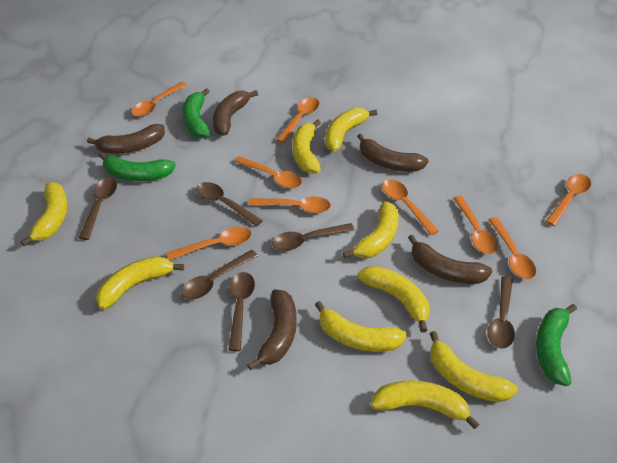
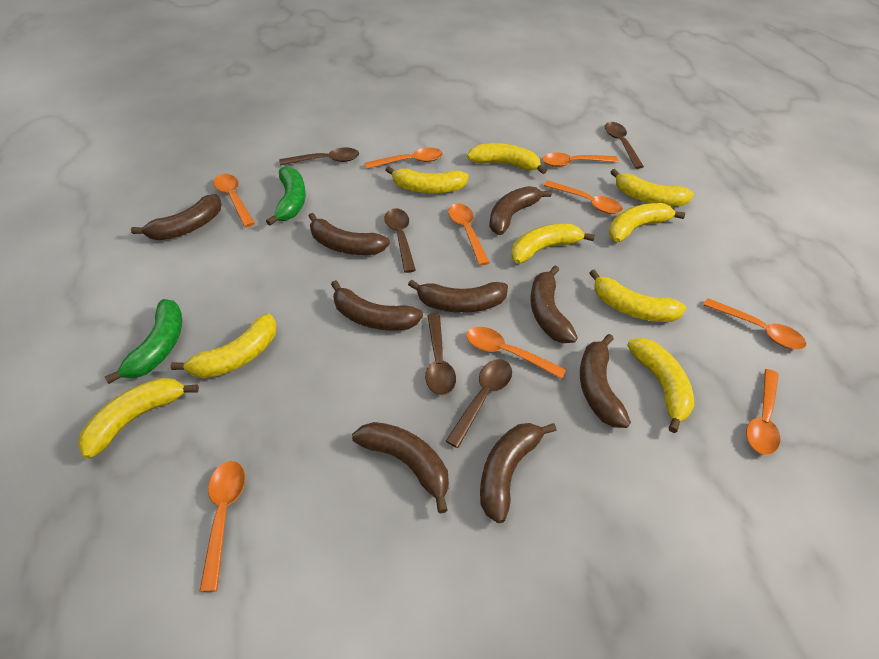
brown banana: 5 -> 9
brown spoon: 6 -> 5
green banana: 3 -> 2

